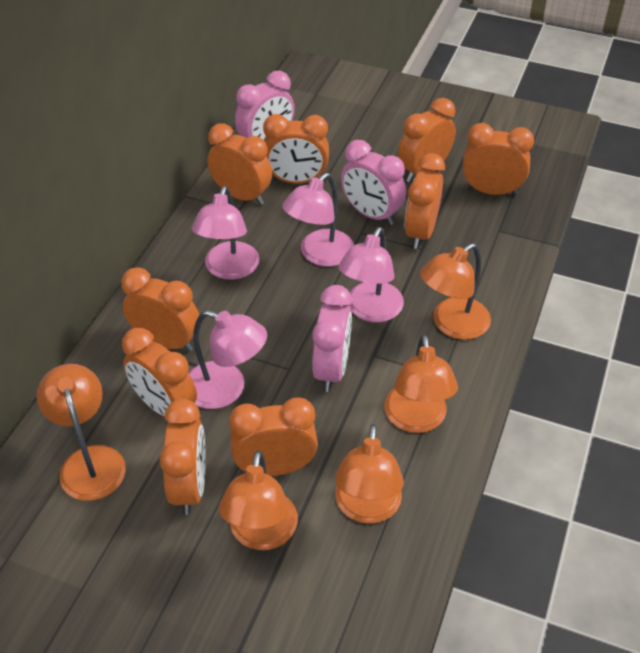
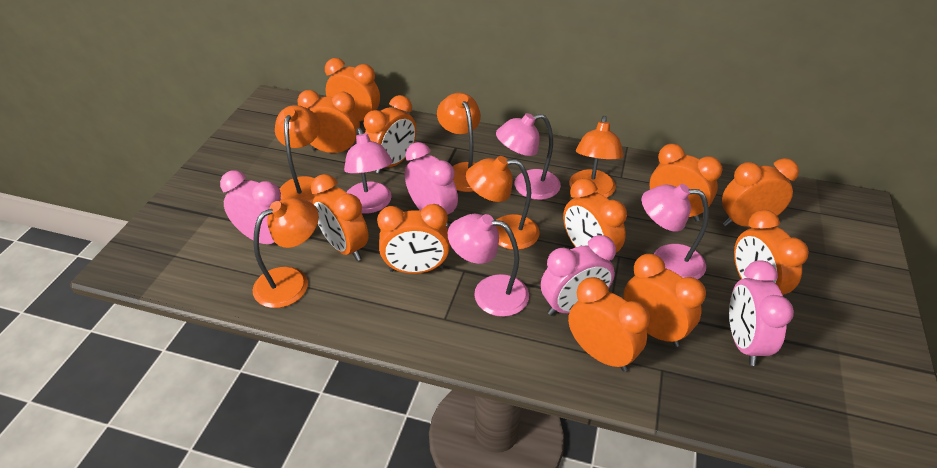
orange clock: 9 -> 11
pink clock: 3 -> 4

